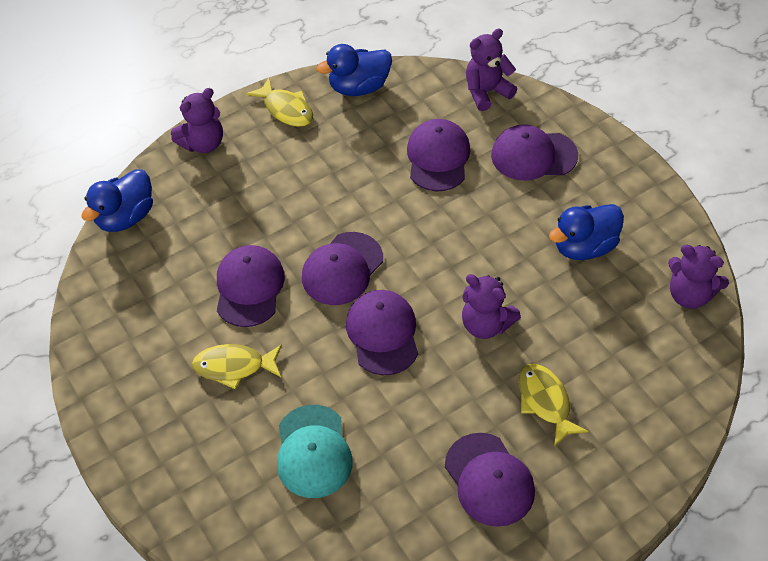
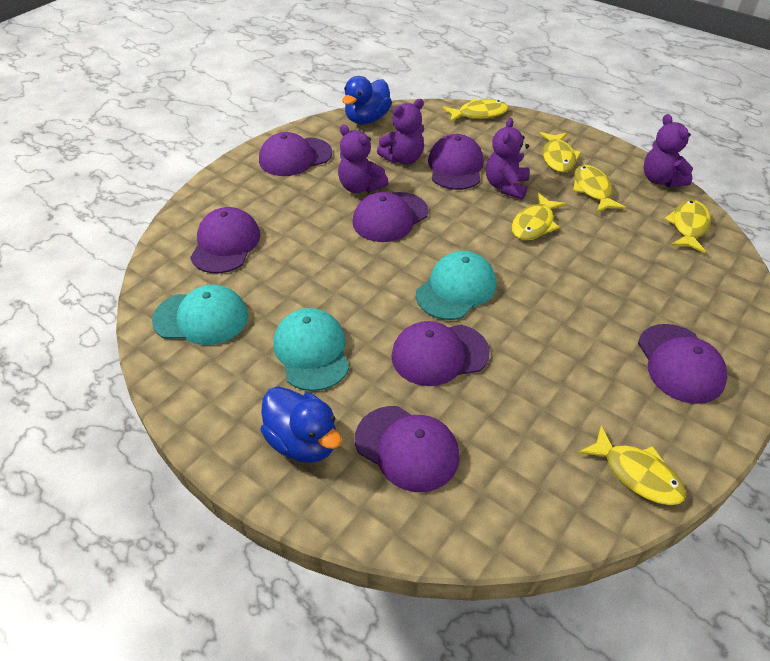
blue duck: 3 -> 2
purple cap: 6 -> 7
turquoise cap: 1 -> 3
yellow fish: 3 -> 6

